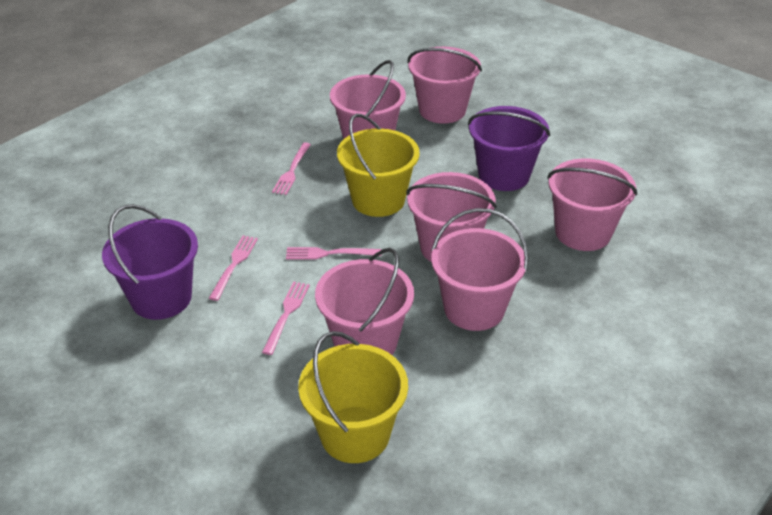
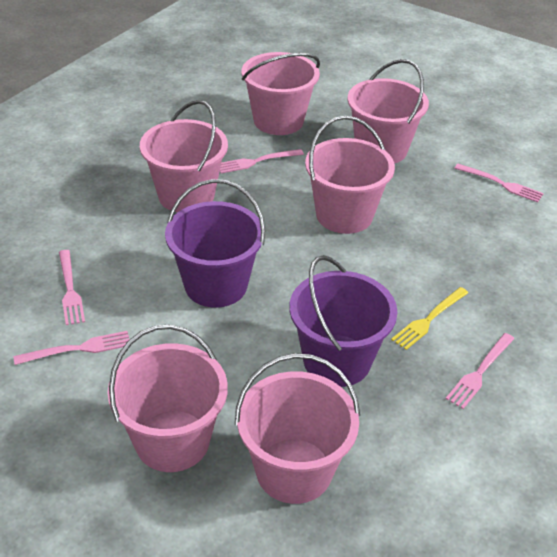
pink fork: 4 -> 5
yellow bucket: 2 -> 0
yellow fork: 0 -> 1

